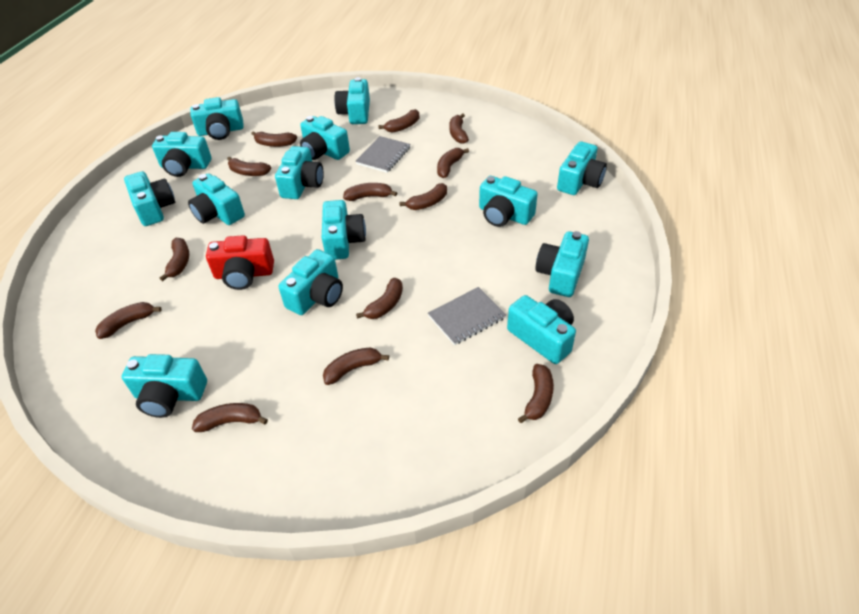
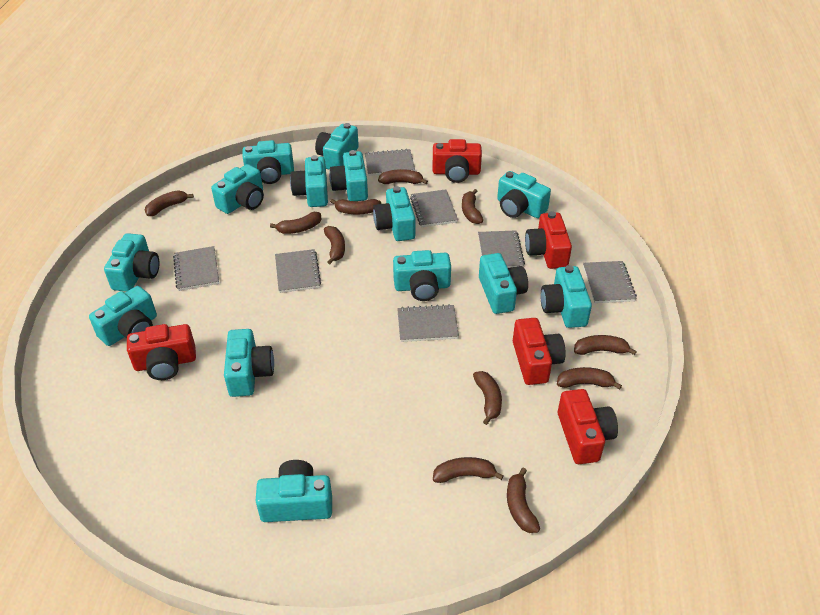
brown banana: 13 -> 11
grey notebook: 2 -> 7
red camera: 1 -> 5

